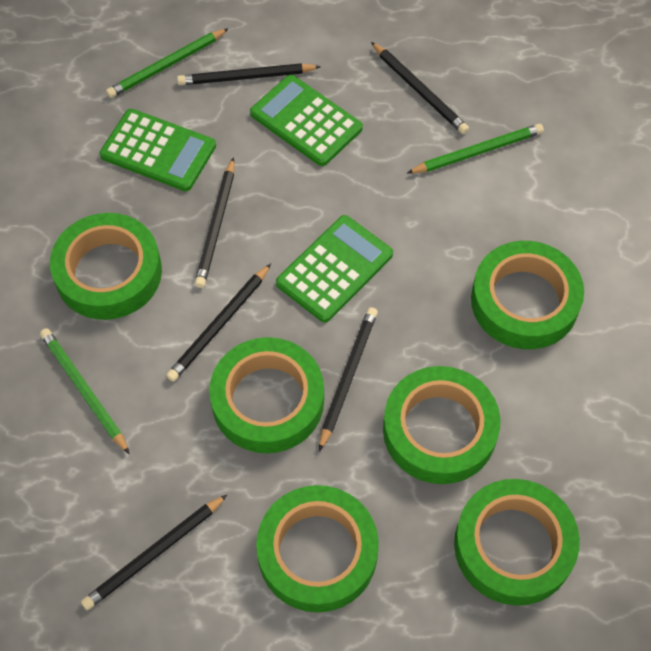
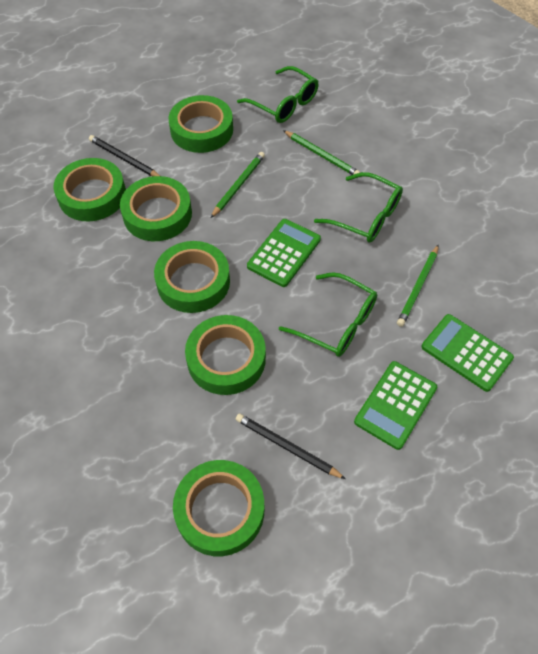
black pencil: 6 -> 2
green glasses: 0 -> 3

